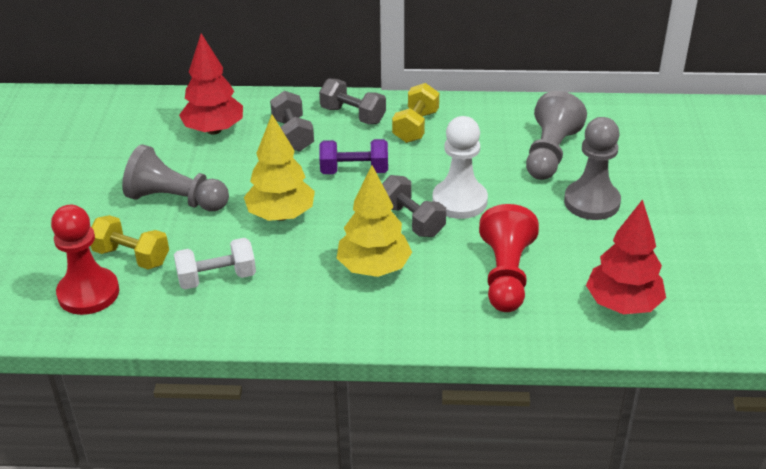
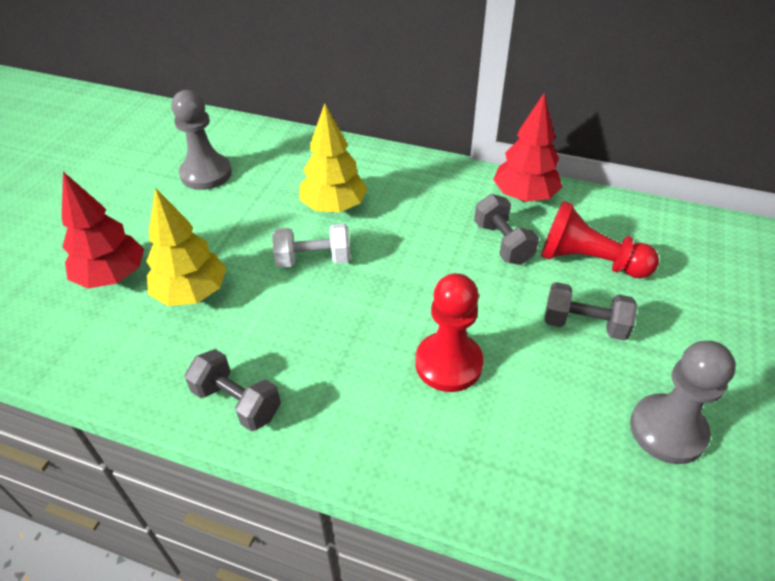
grey pawn: 3 -> 2
purple dumbbell: 1 -> 0
white pawn: 1 -> 0
yellow dumbbell: 2 -> 0

